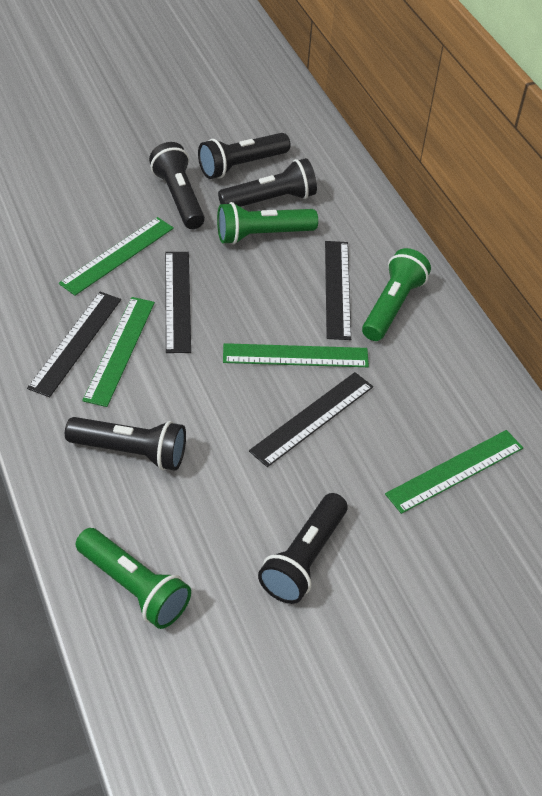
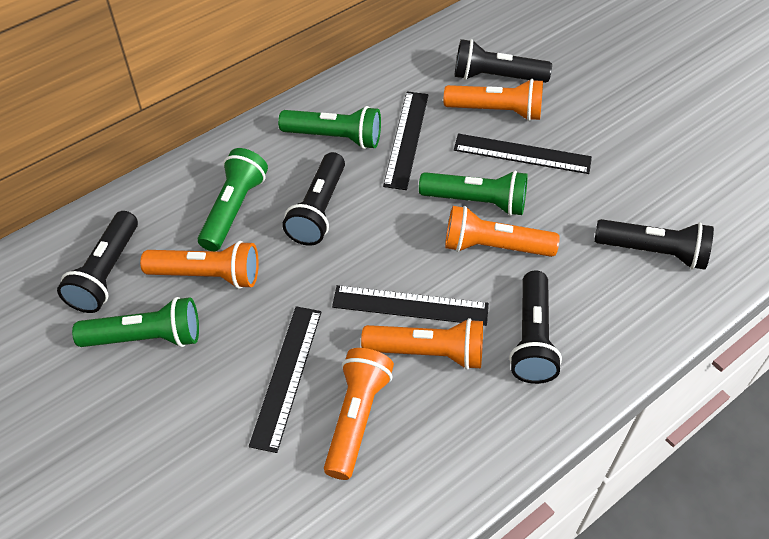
green flashlight: 3 -> 4
green ruler: 4 -> 0
orange flashlight: 0 -> 5

